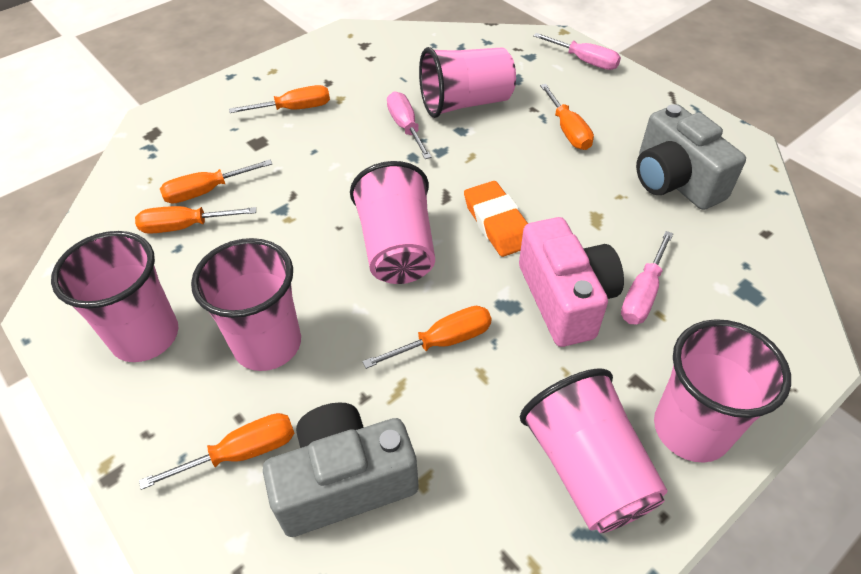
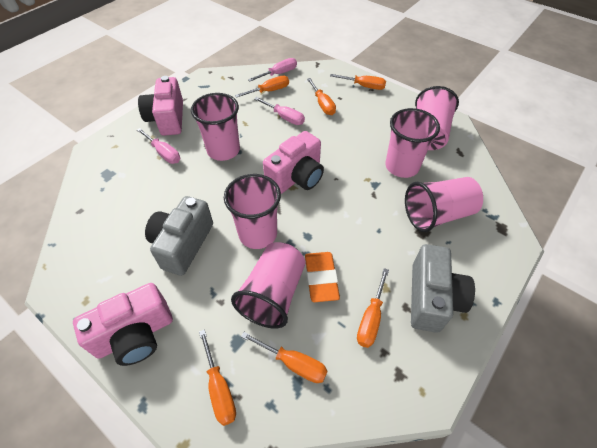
pink camera: 1 -> 3

